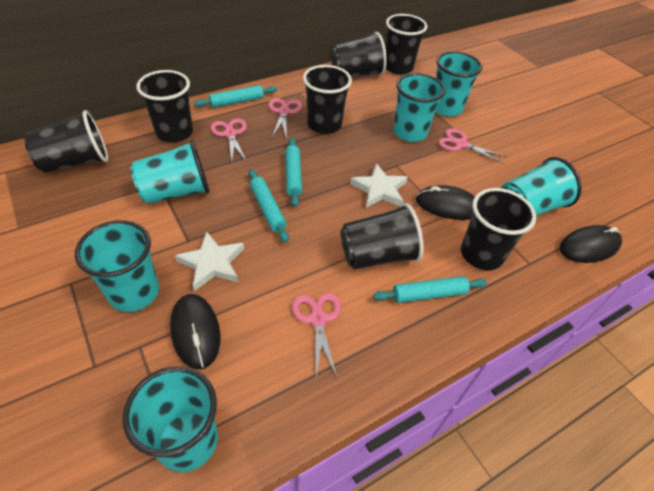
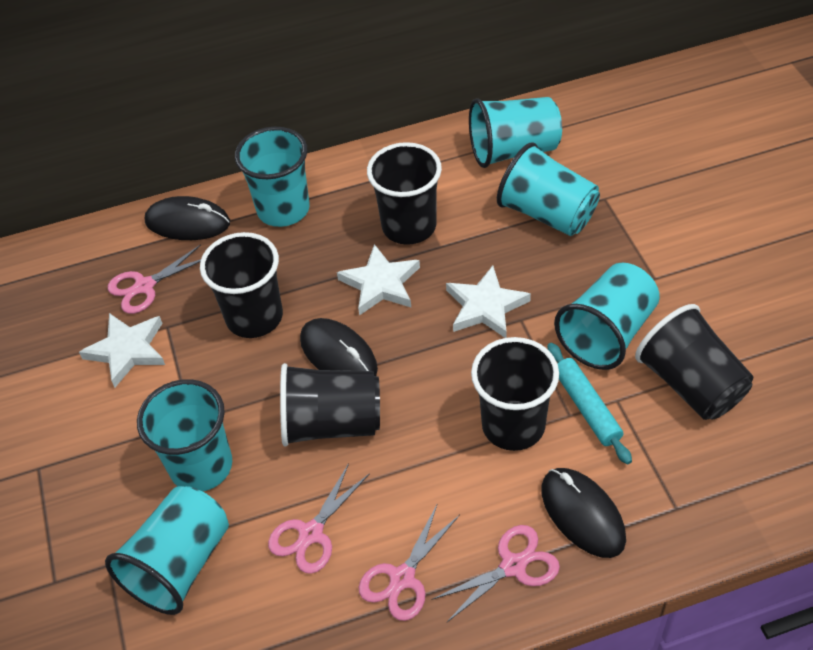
black cup: 7 -> 5
turquoise rolling pin: 4 -> 1
white star: 2 -> 3

